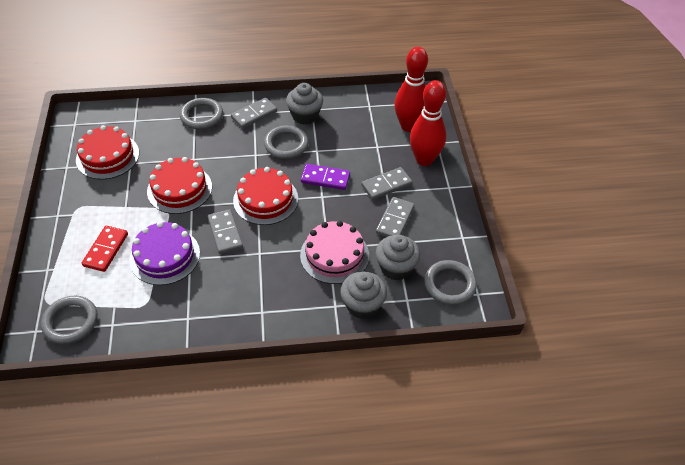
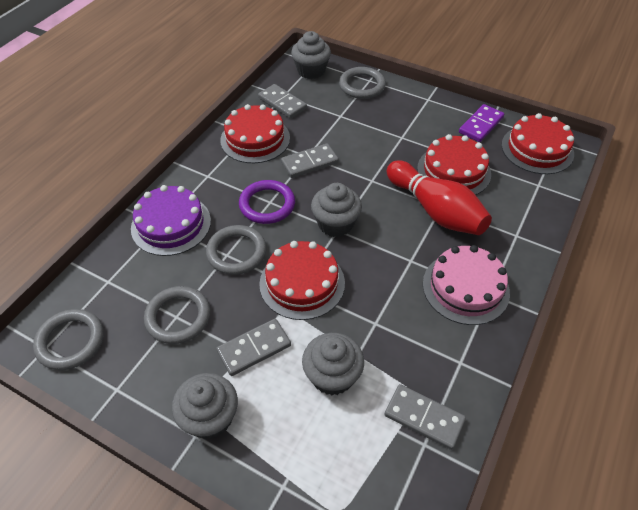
grey cupcake: 3 -> 4
purple ring: 0 -> 1
red bowling pin: 2 -> 1
red cake: 3 -> 4
red domino: 1 -> 0

